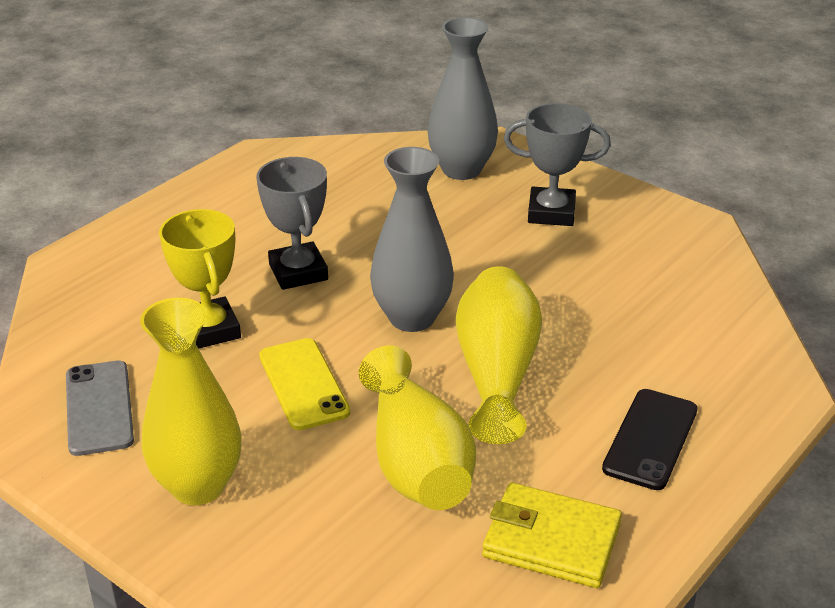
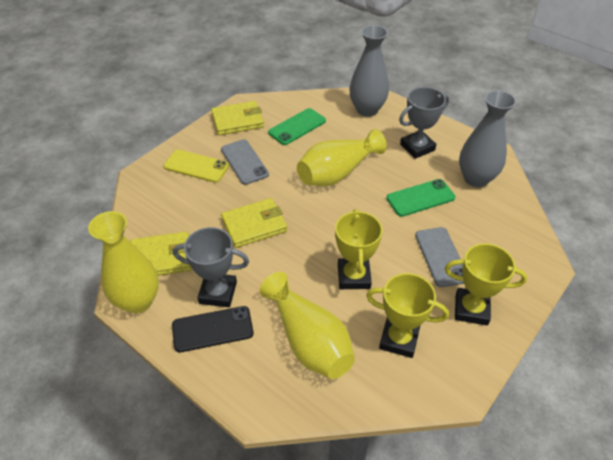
green phone: 0 -> 2
grey phone: 1 -> 2
yellow trophy: 1 -> 3
yellow wallet: 1 -> 3

